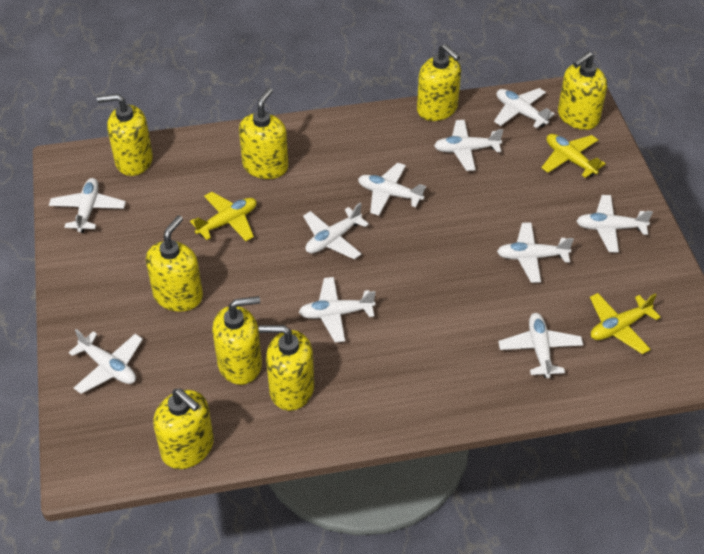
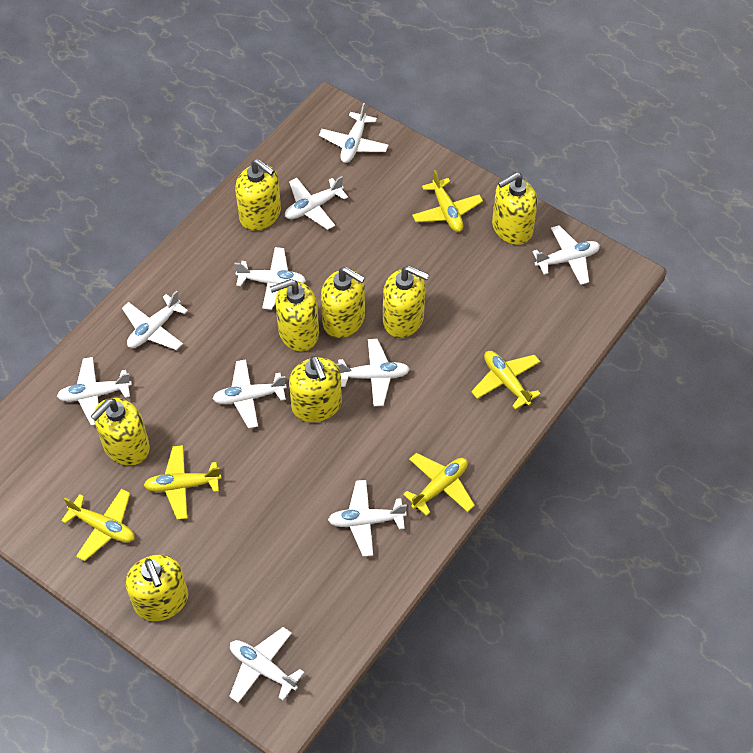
yellow plane: 3 -> 5

